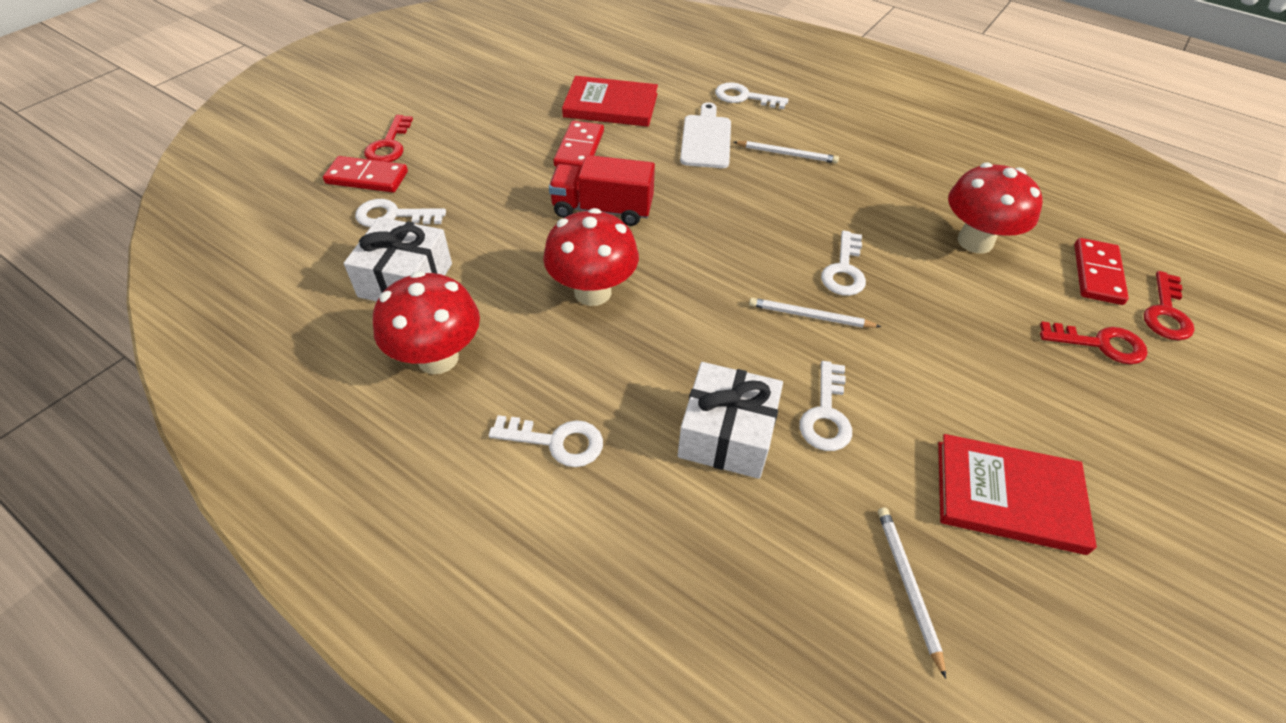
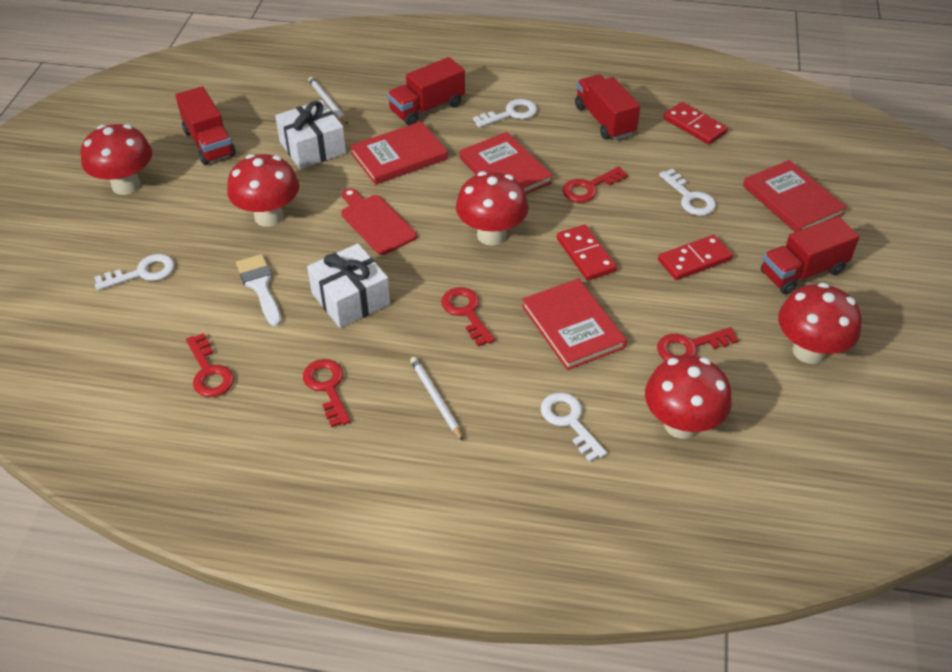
red book: 2 -> 4
red cutting board: 0 -> 1
red key: 3 -> 5
red mushroom: 3 -> 5
red truck: 1 -> 4
white brush: 0 -> 1
white cutting board: 1 -> 0
white key: 5 -> 4
white pencil: 3 -> 2

